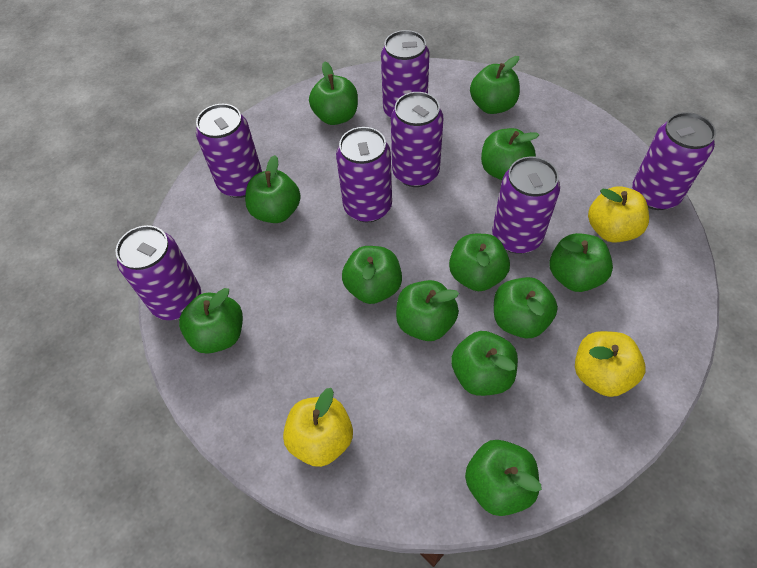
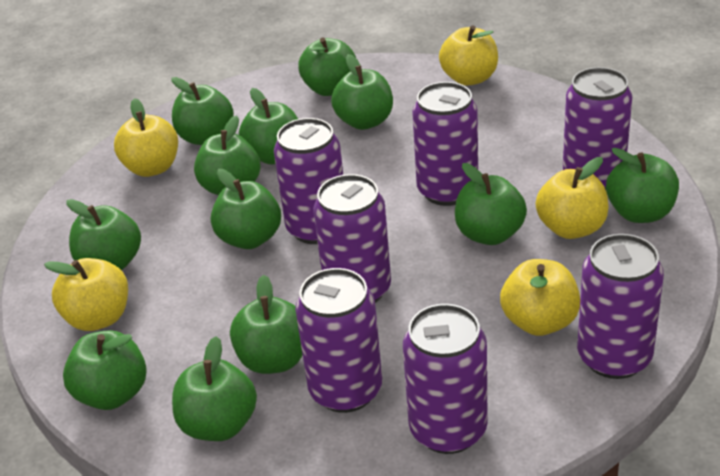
yellow apple: 3 -> 5

